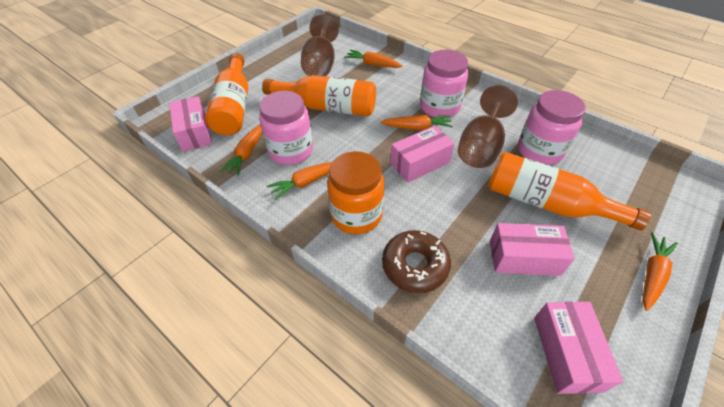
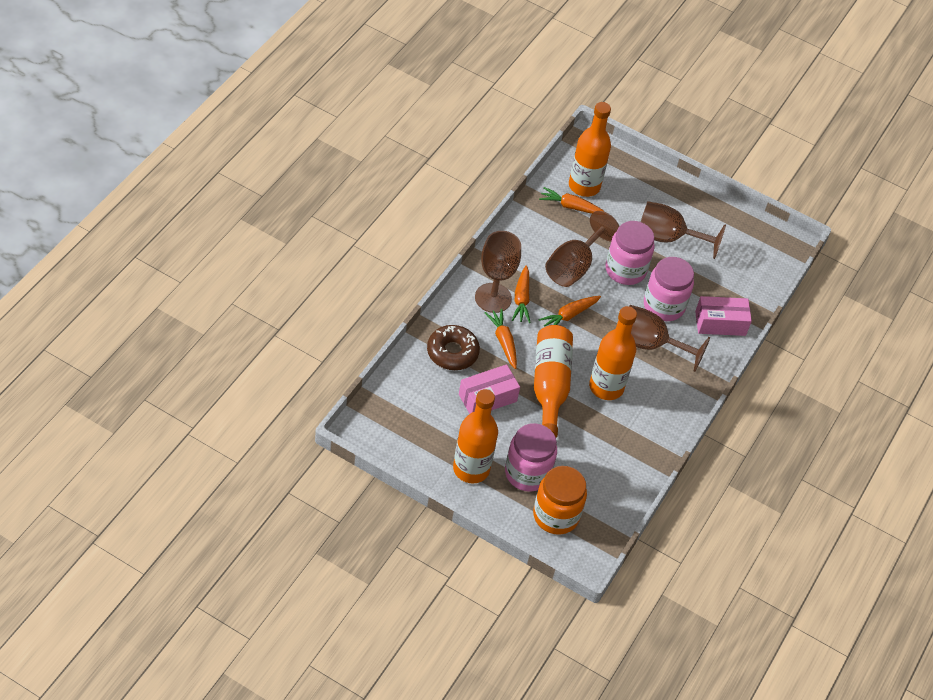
brown goblet: 2 -> 4
orange bottle: 3 -> 4
orange carrot: 5 -> 4
pink box: 4 -> 2

